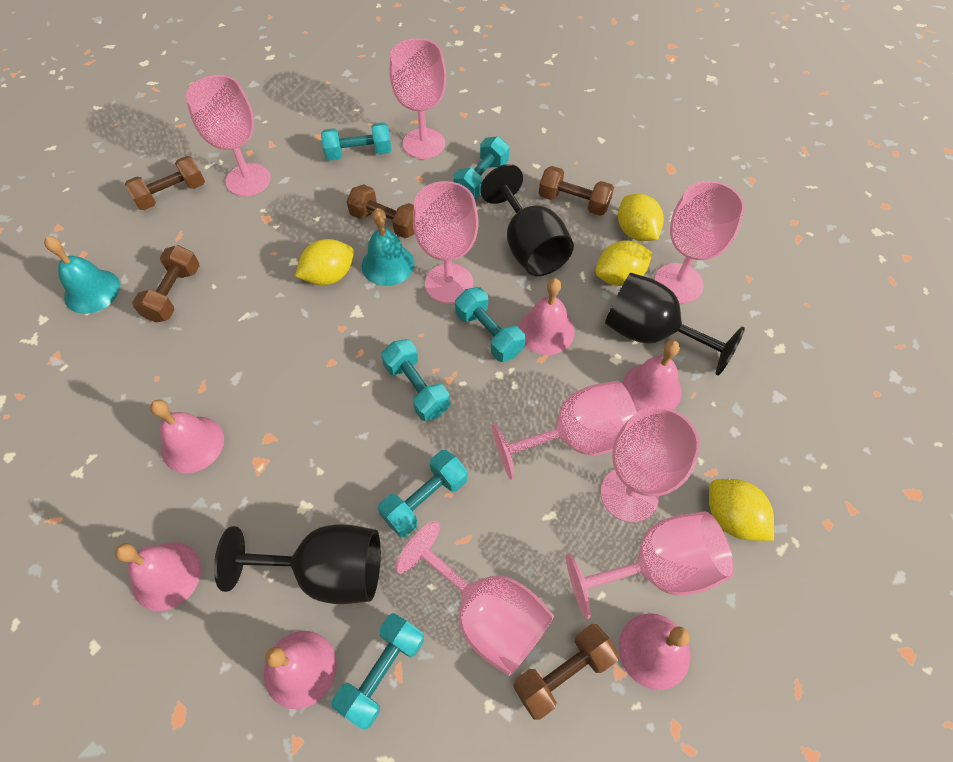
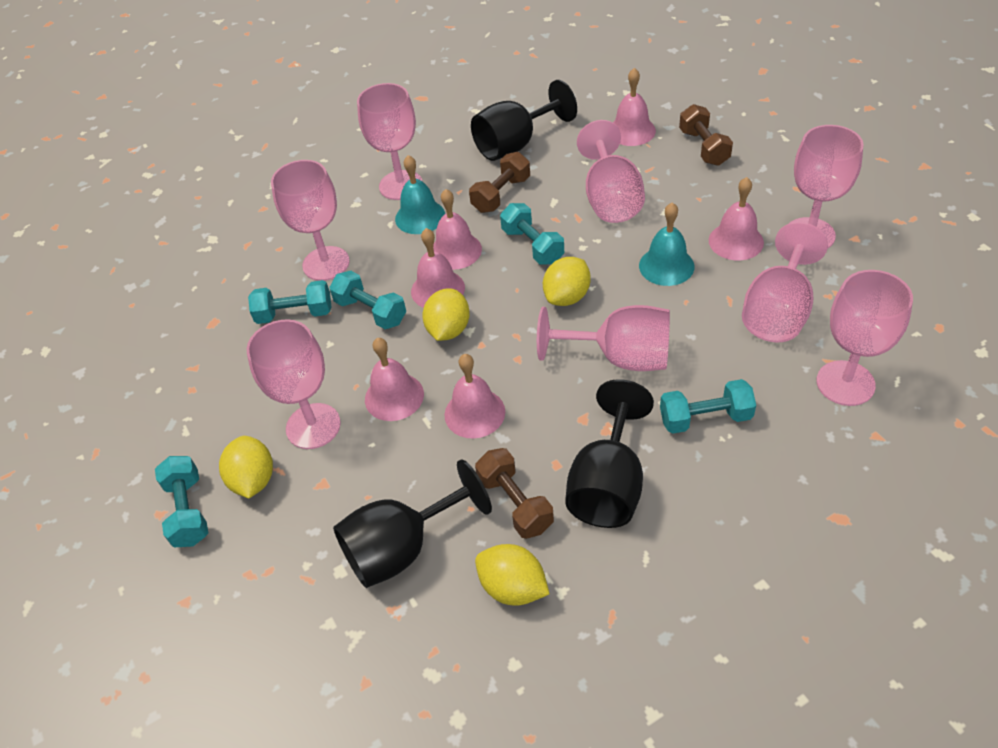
brown dumbbell: 5 -> 3
turquoise dumbbell: 6 -> 5

